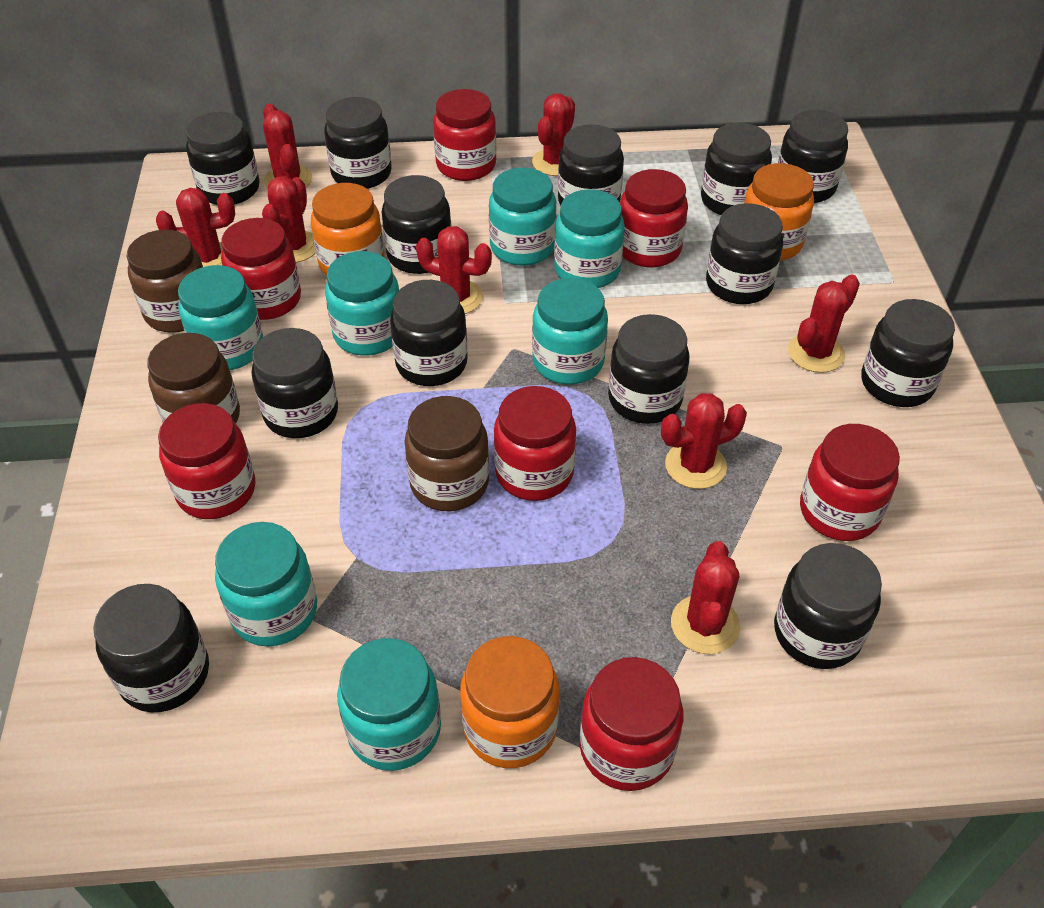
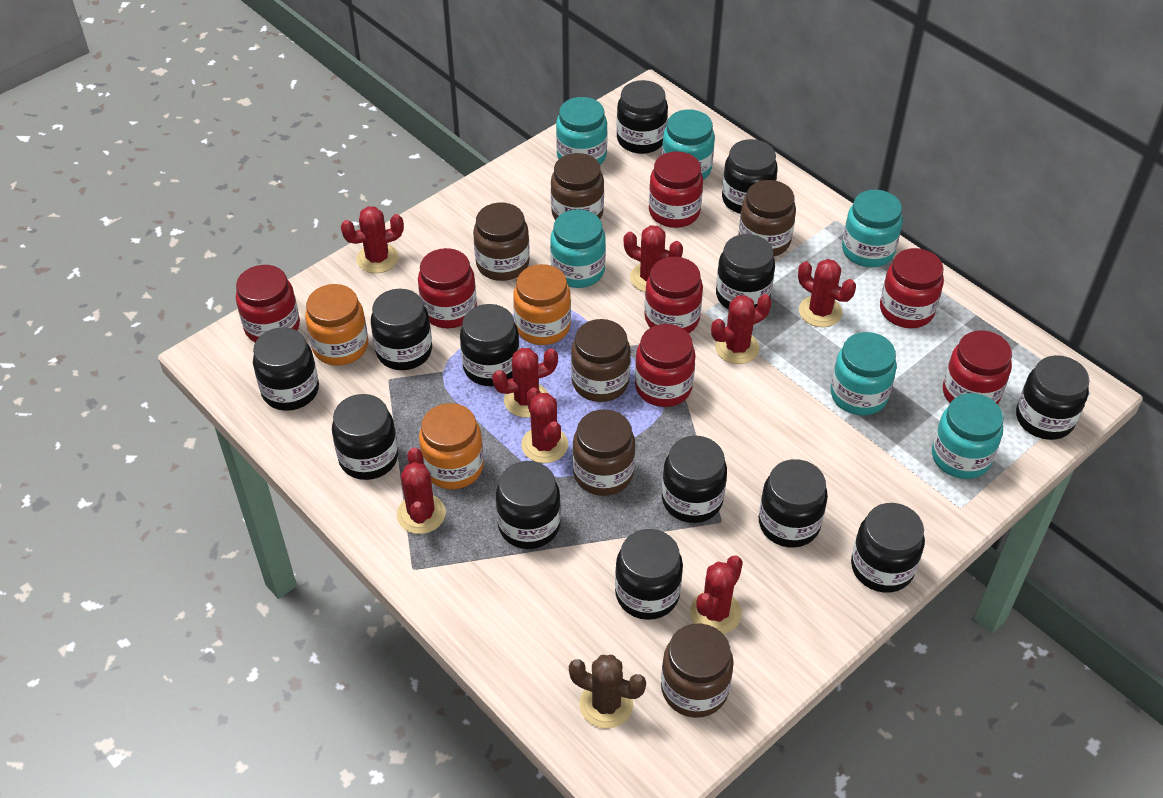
brown cactus: 0 -> 1
brown jar: 3 -> 6
turquoise jar: 7 -> 6

